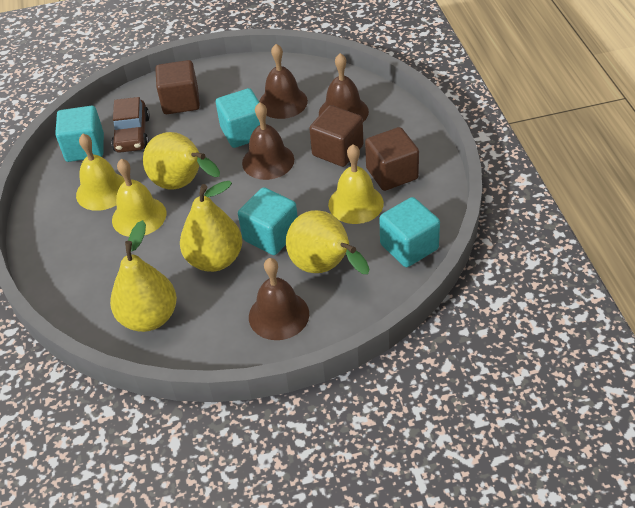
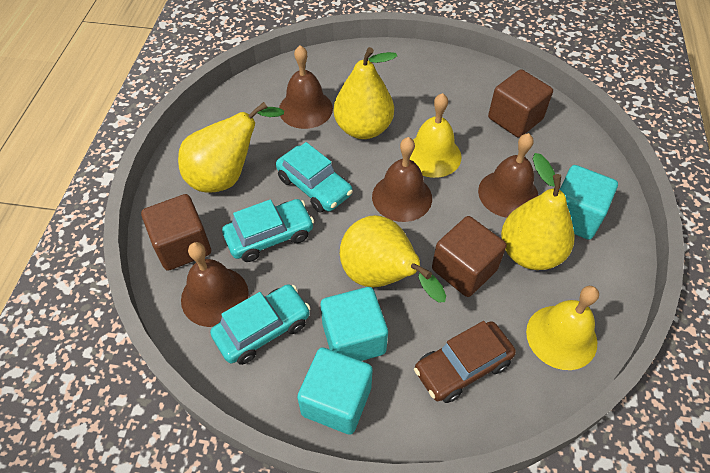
turquoise car: 0 -> 3
turquoise cube: 4 -> 3
yellow bell: 3 -> 2

